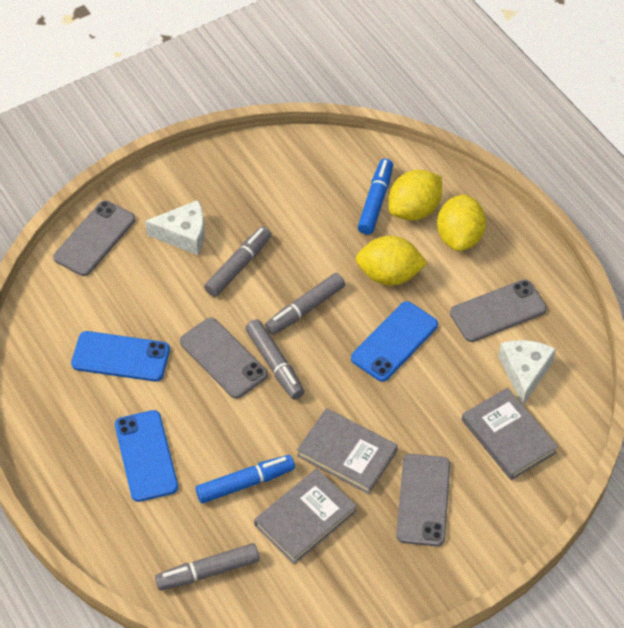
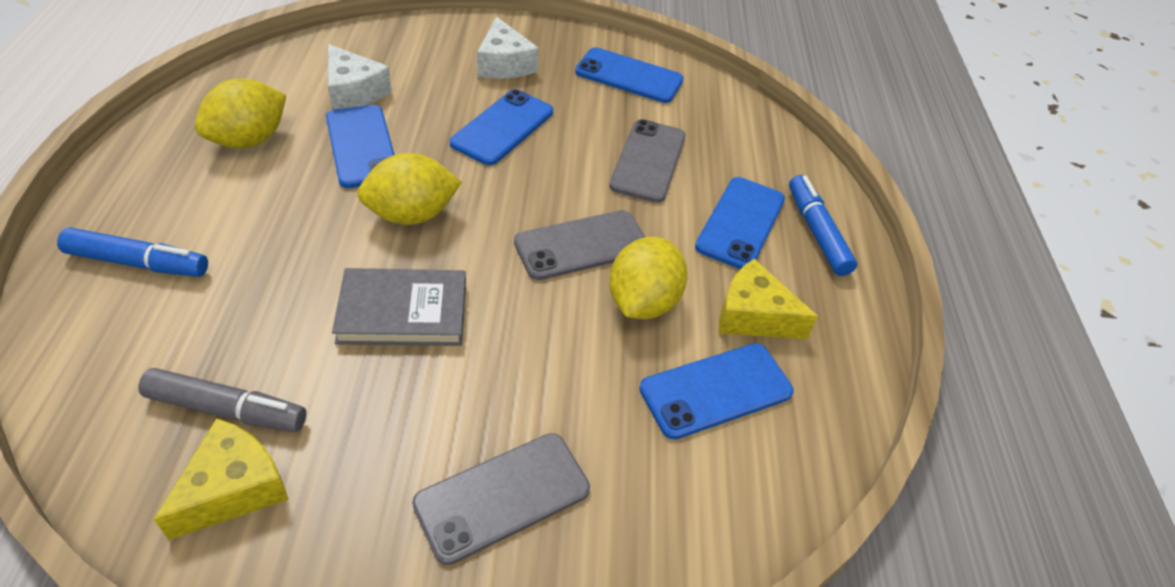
blue phone: 3 -> 5
grey book: 3 -> 1
grey marker: 4 -> 1
grey phone: 4 -> 3
yellow cheese: 0 -> 2

